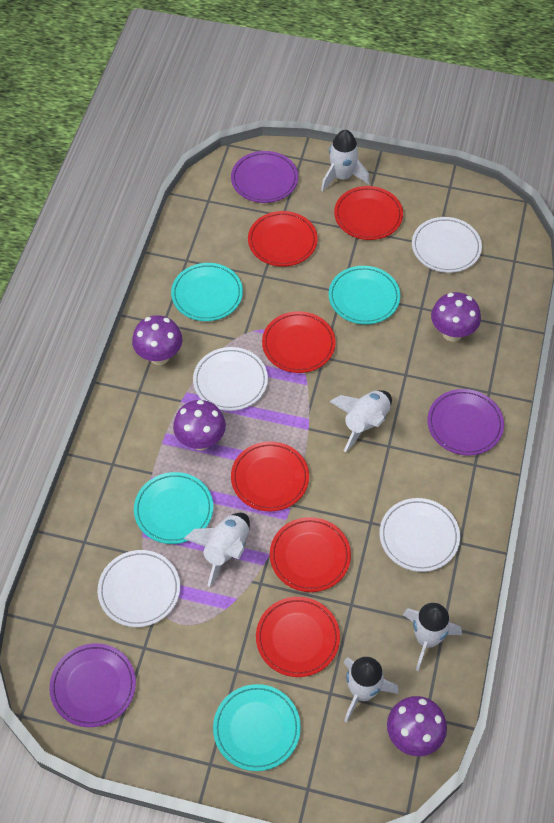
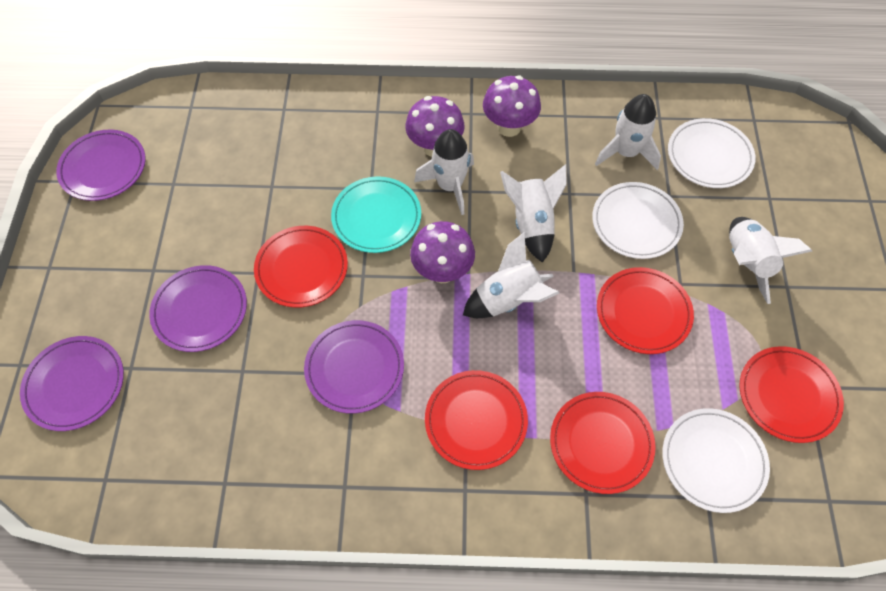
purple mushroom: 4 -> 3
purple plate: 3 -> 4
red plate: 6 -> 5
turquoise plate: 4 -> 1
white plate: 4 -> 3

